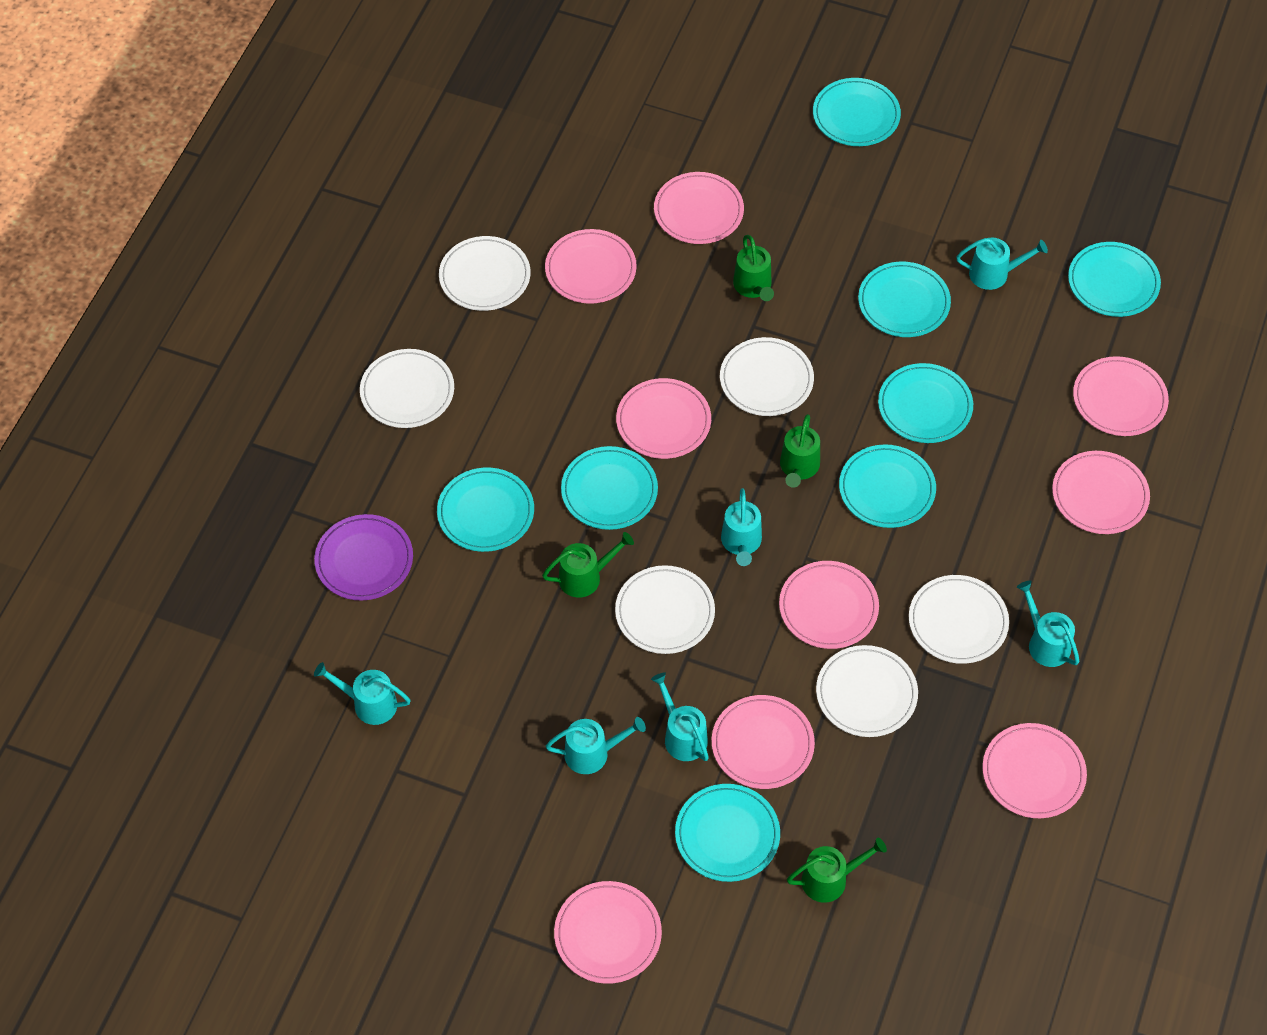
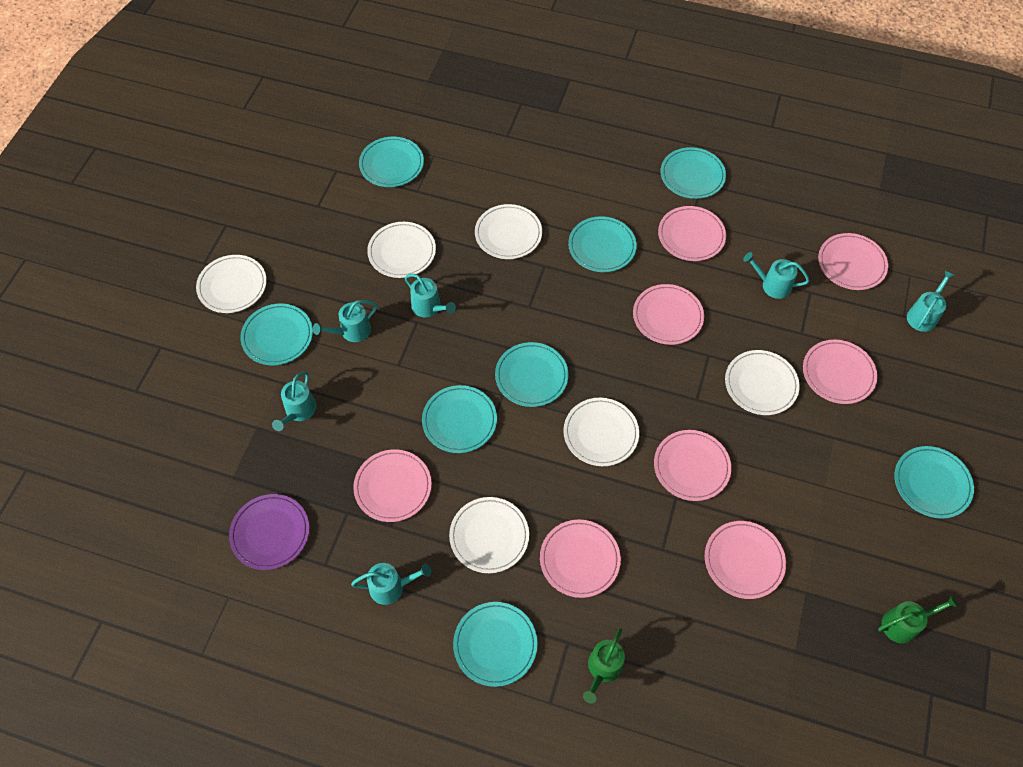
green watering can: 4 -> 2
pink plate: 9 -> 8

